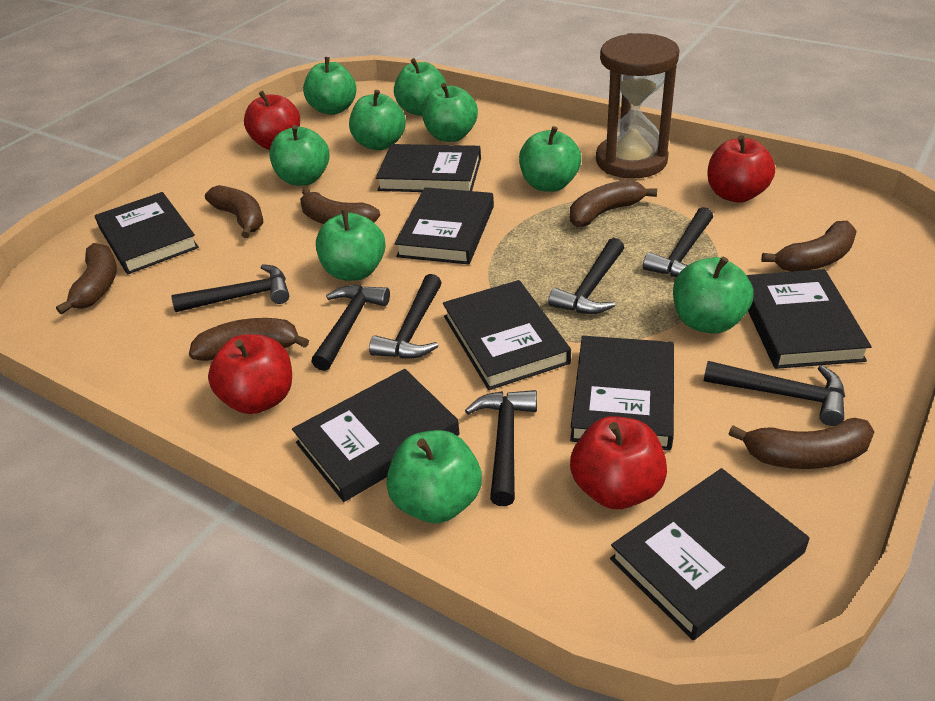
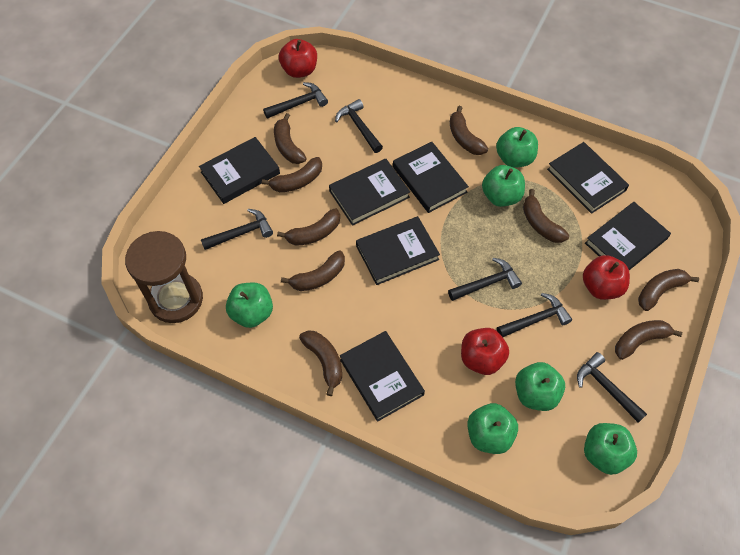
black book: 8 -> 7
black hammer: 7 -> 6
brown banana: 7 -> 9
green apple: 9 -> 6
red apple: 4 -> 3

